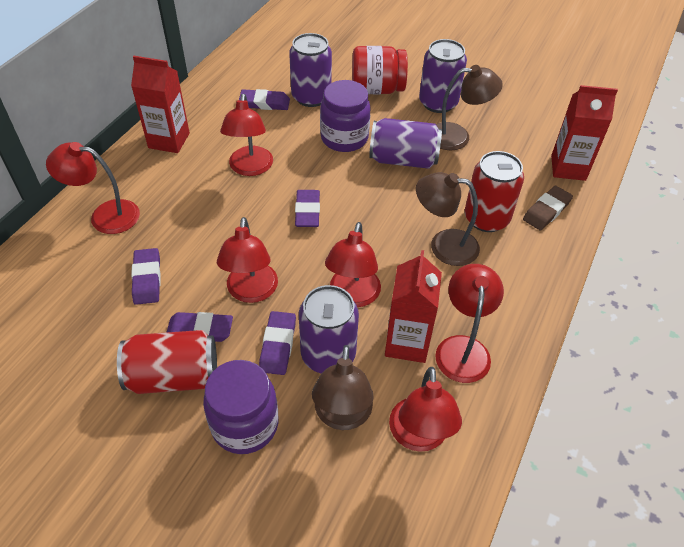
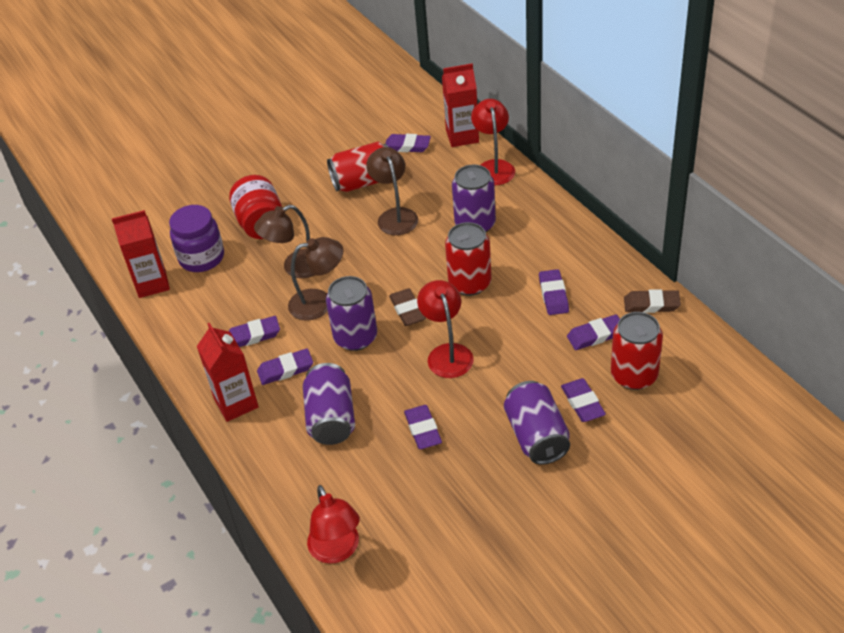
brown eraser: 1 -> 2
purple eraser: 5 -> 7
purple jar: 2 -> 1
red can: 2 -> 3
red lamp: 6 -> 3

